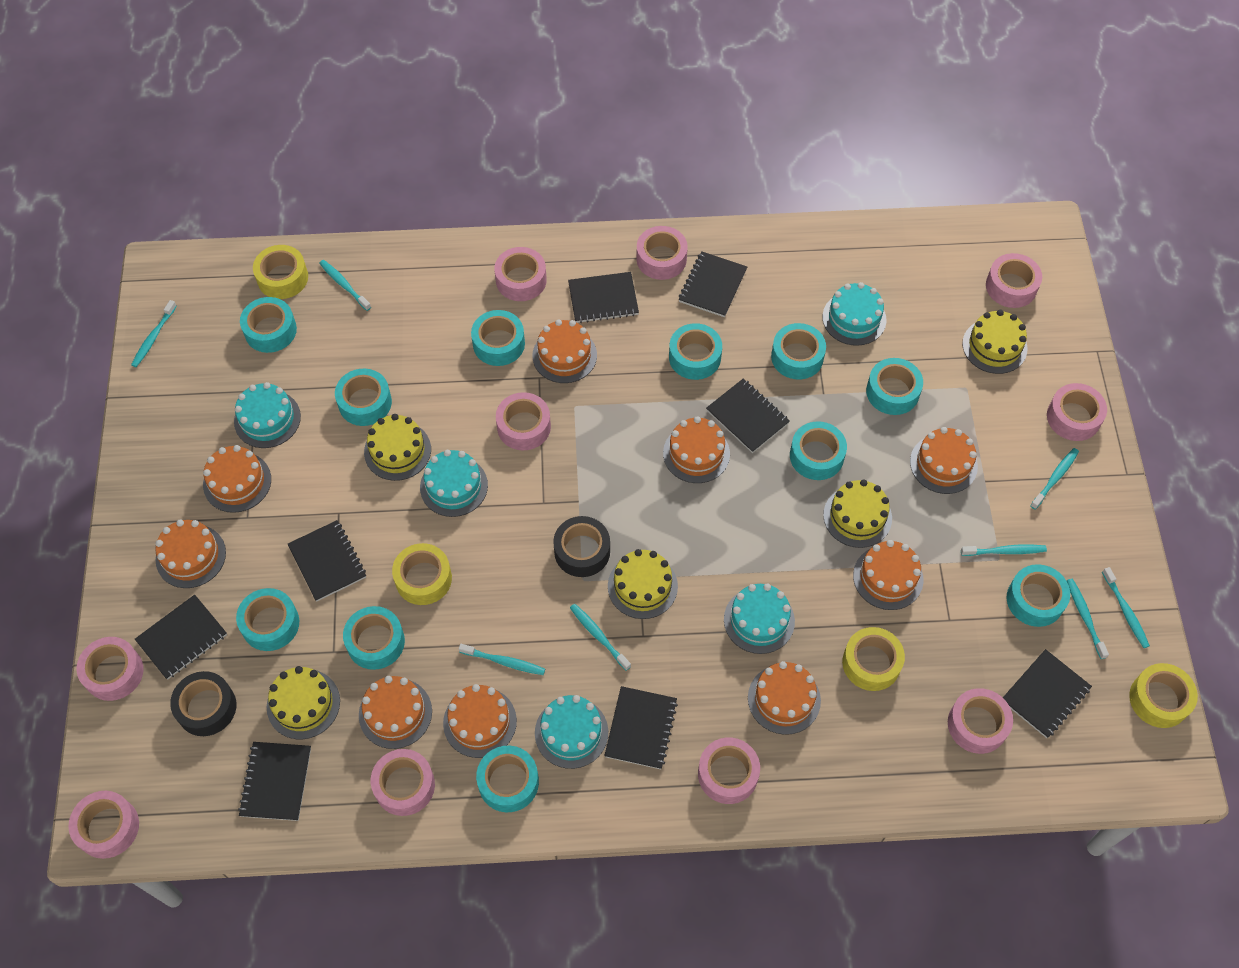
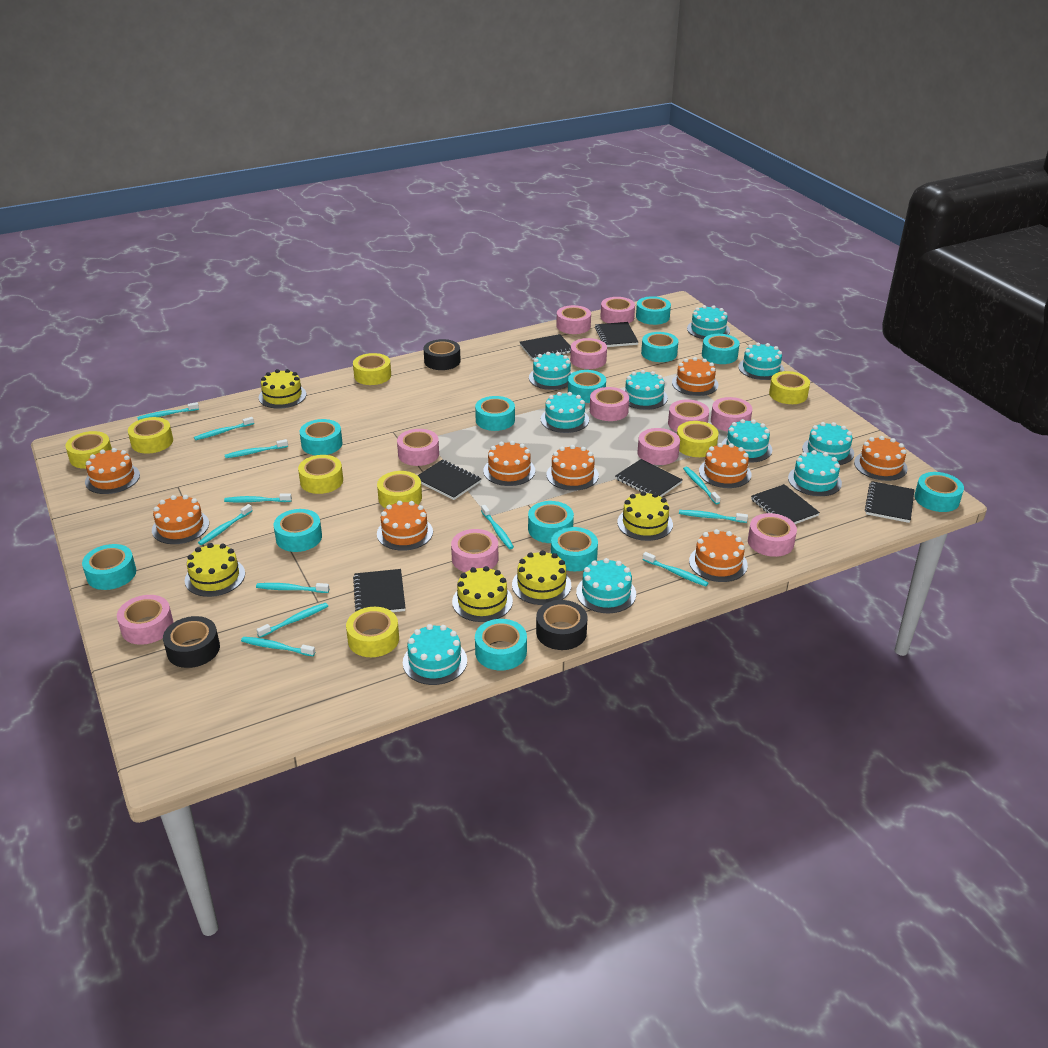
black notebook: 8 -> 7
black tape: 2 -> 3
pink tape: 10 -> 11
turquoise cake: 5 -> 10
turquoise tape: 11 -> 12
turquoise toothbrush: 8 -> 12
yellow tape: 4 -> 8

